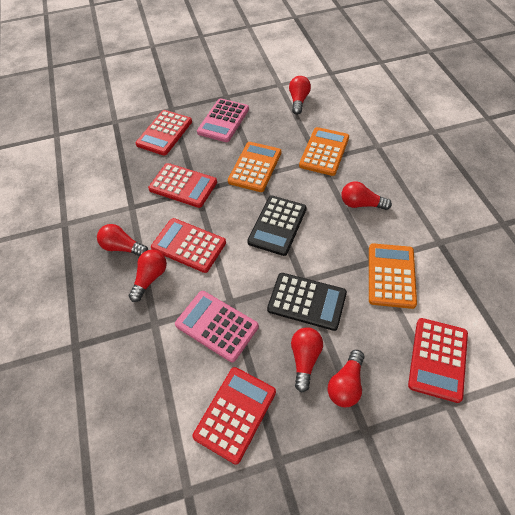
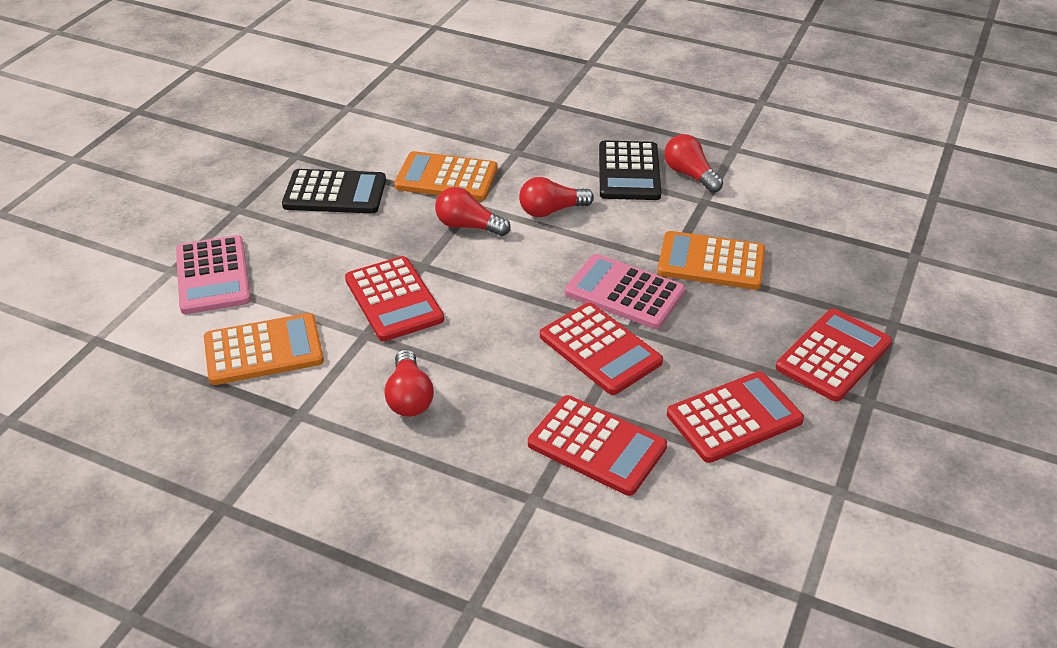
red light bulb: 6 -> 4

